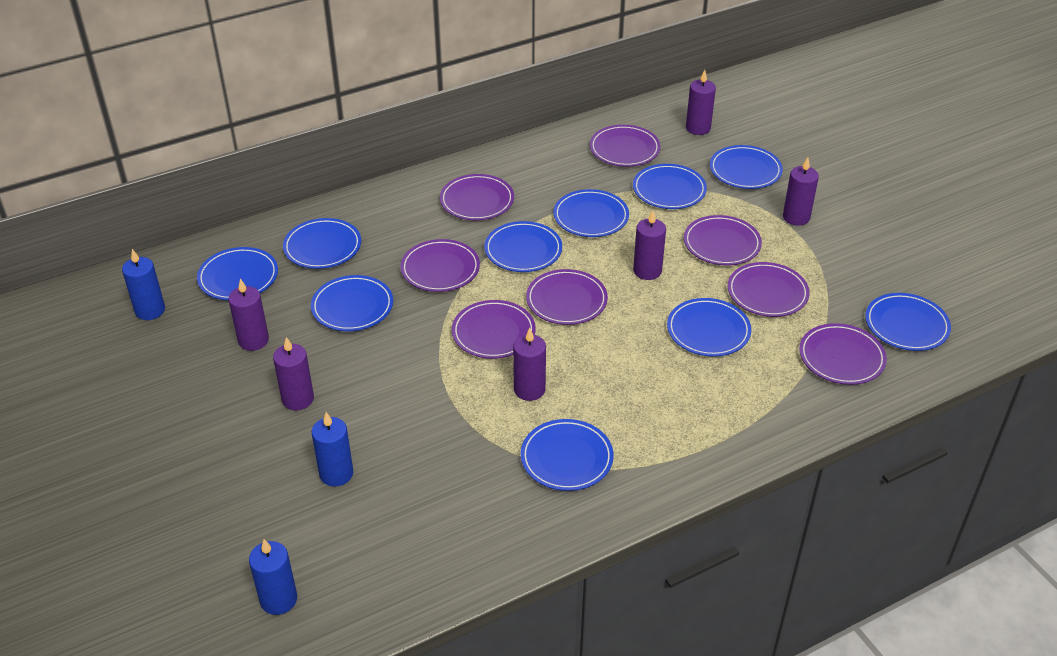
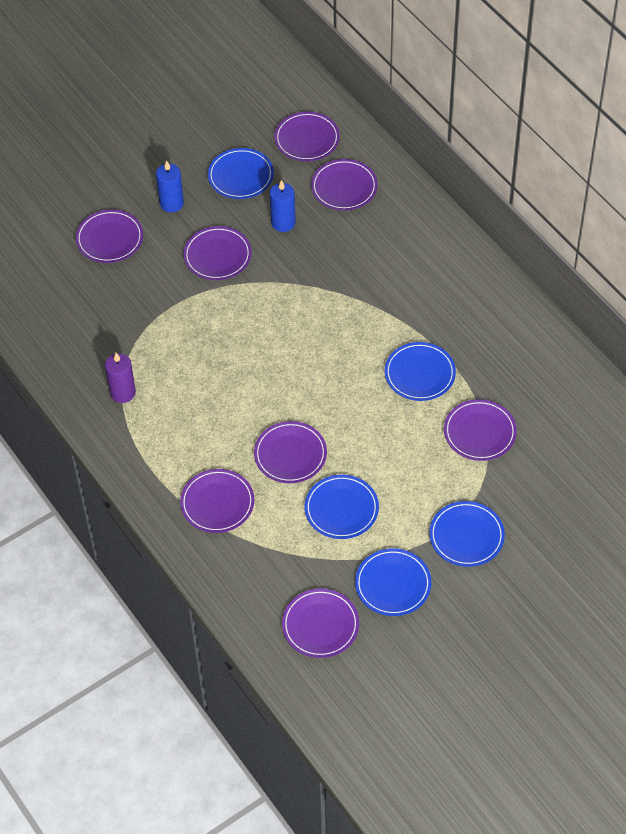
blue candle: 3 -> 2
blue plate: 10 -> 5
purple candle: 6 -> 1

